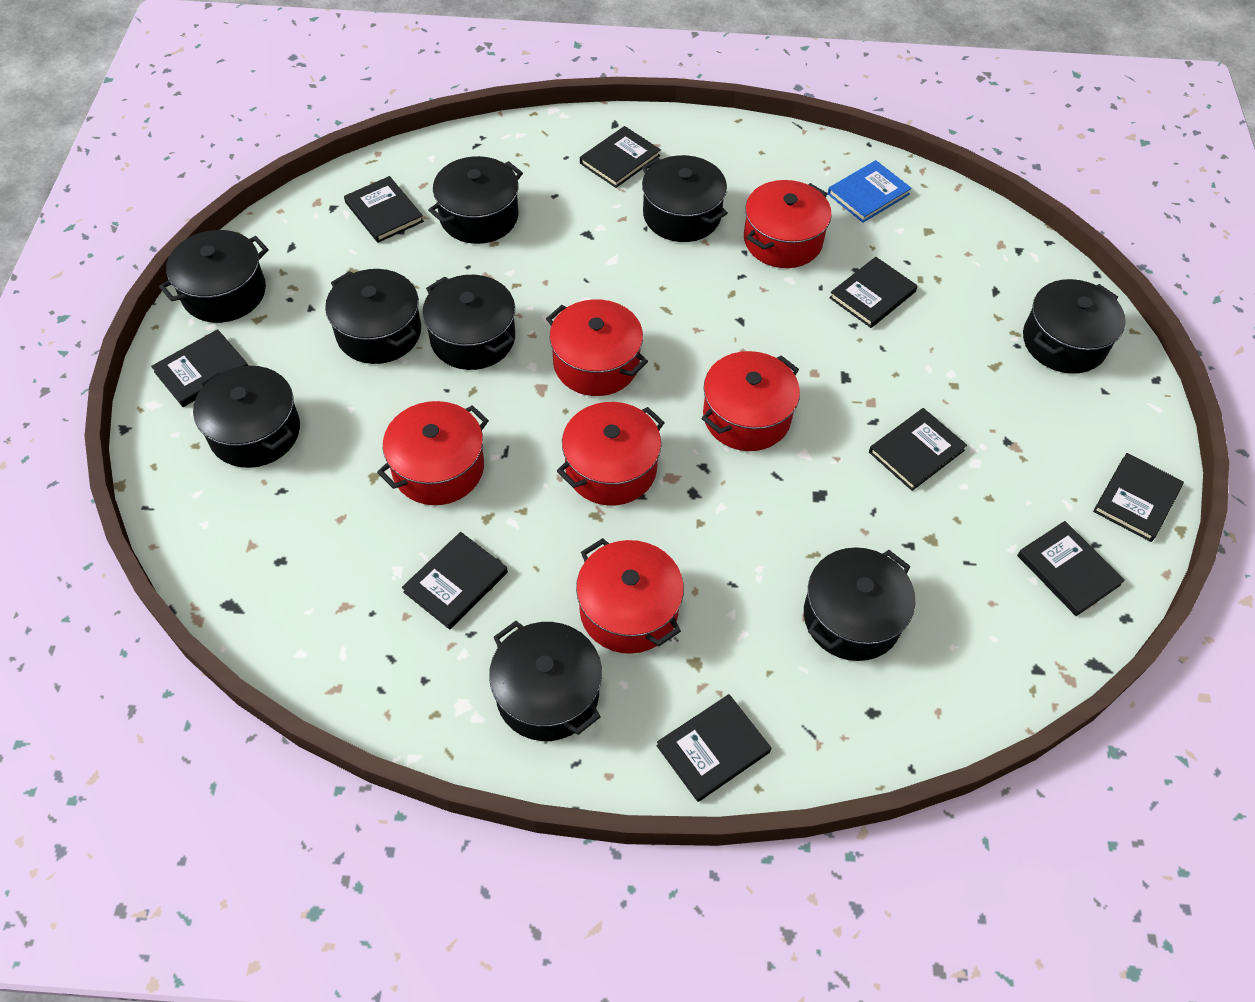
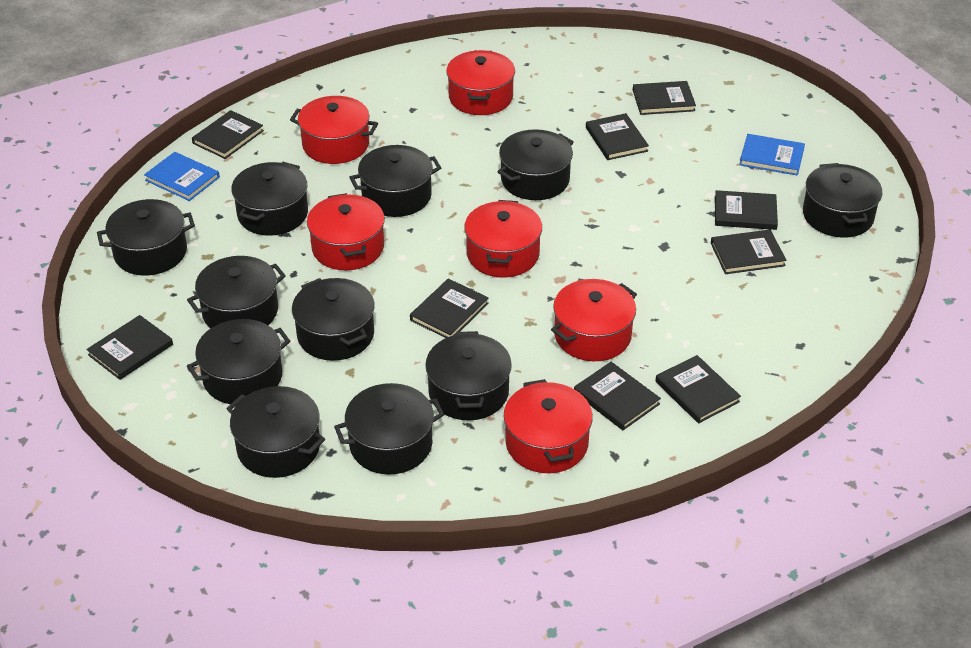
black pot: 9 -> 11
blue book: 1 -> 2

